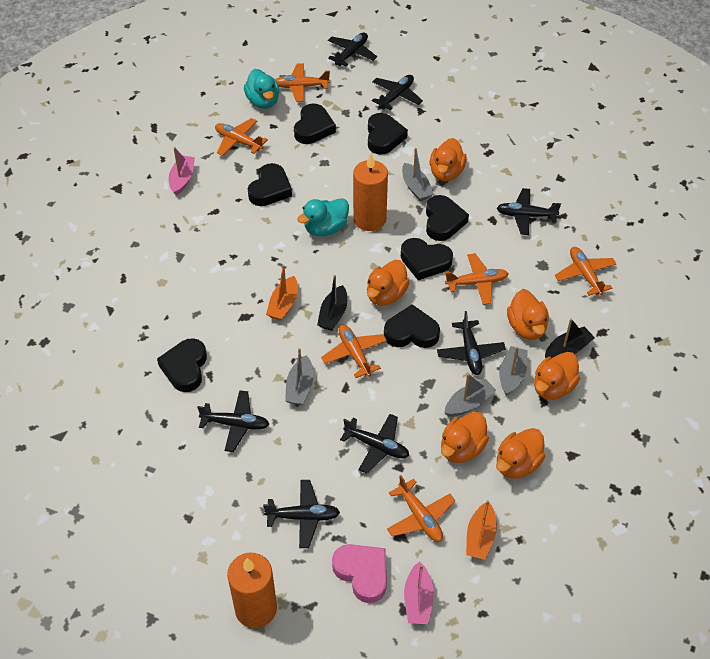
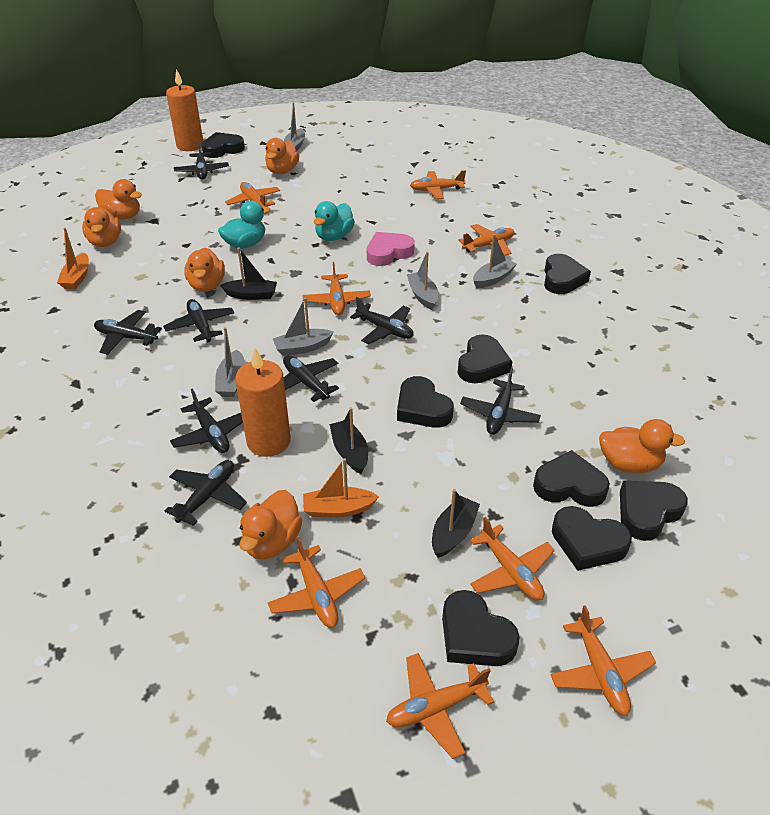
black boat: 2 -> 3
black heart: 7 -> 8
black plane: 7 -> 8
grey boat: 4 -> 5
orange plane: 6 -> 8
pink boat: 2 -> 0

